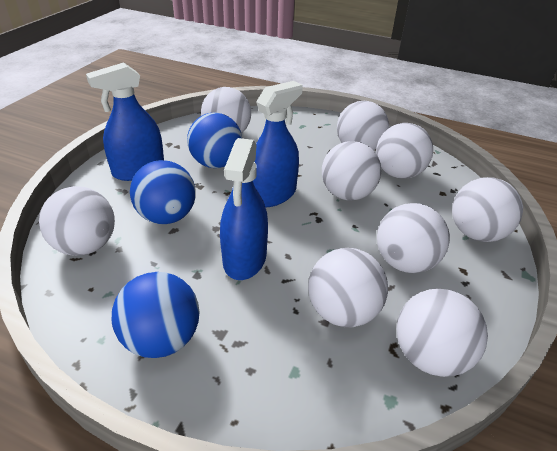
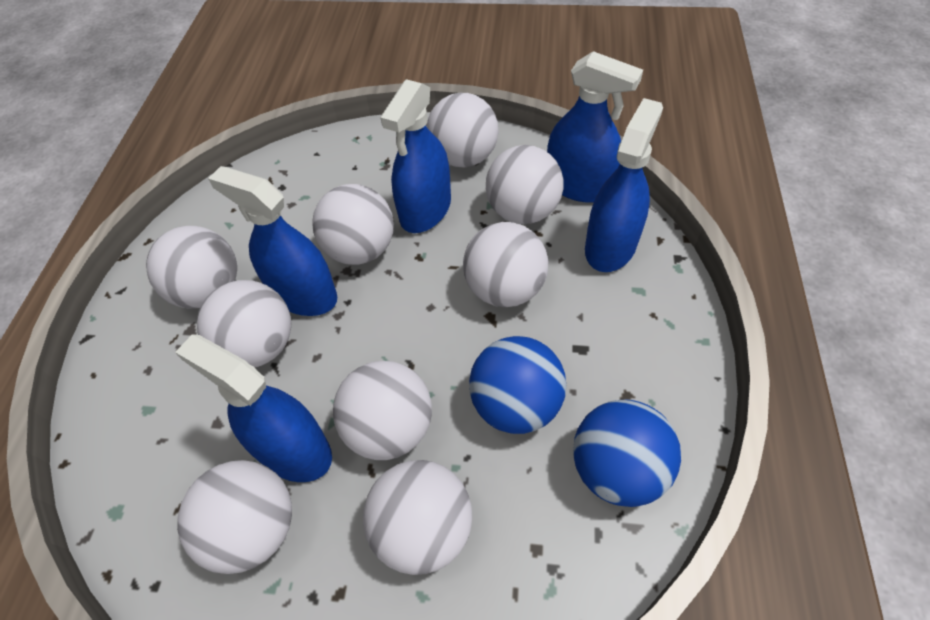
blue ball: 3 -> 2
blue spray bottle: 3 -> 5

